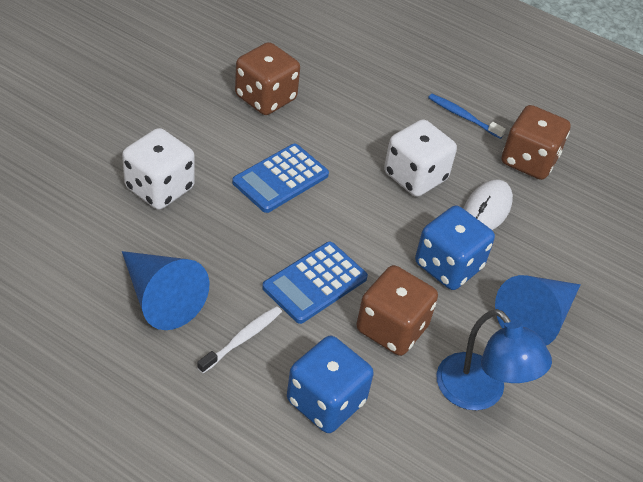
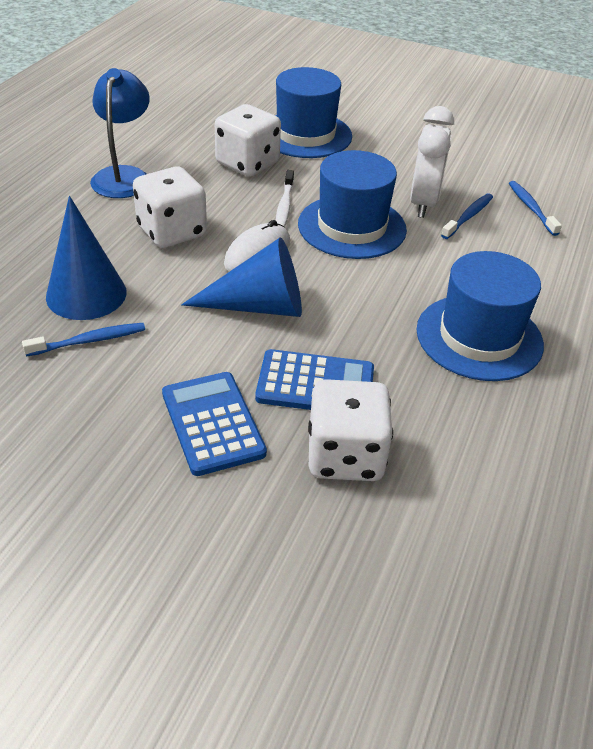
blue dice: 2 -> 0
blue hat: 0 -> 3
blue toothbrush: 1 -> 3
brown dice: 3 -> 0
white clock: 0 -> 1
white dice: 2 -> 3

